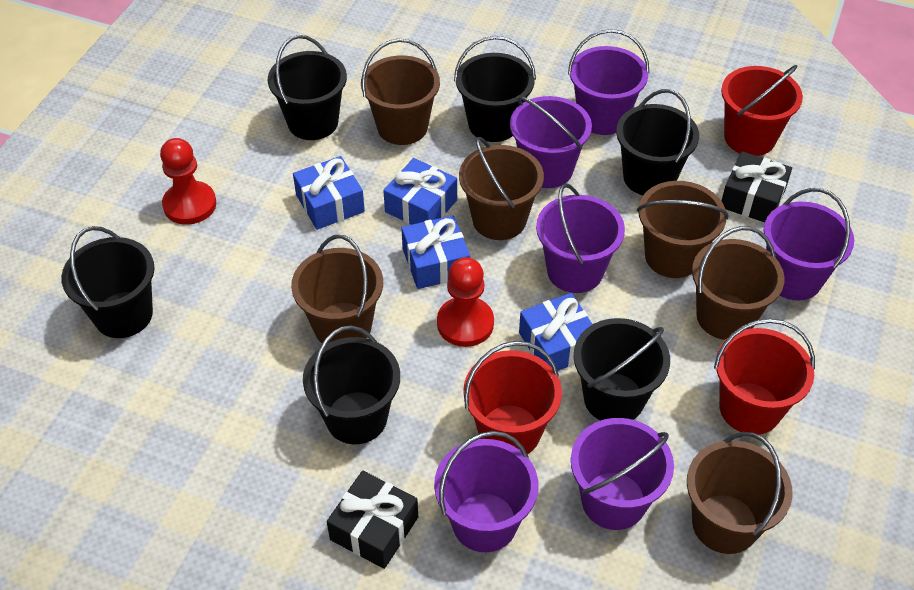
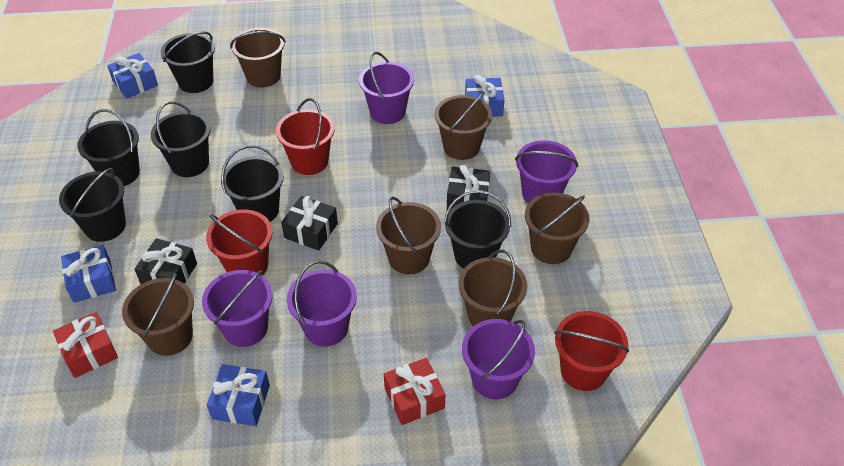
black gift: 2 -> 3
purple bucket: 6 -> 5
red gift: 0 -> 2
red pawn: 2 -> 0

